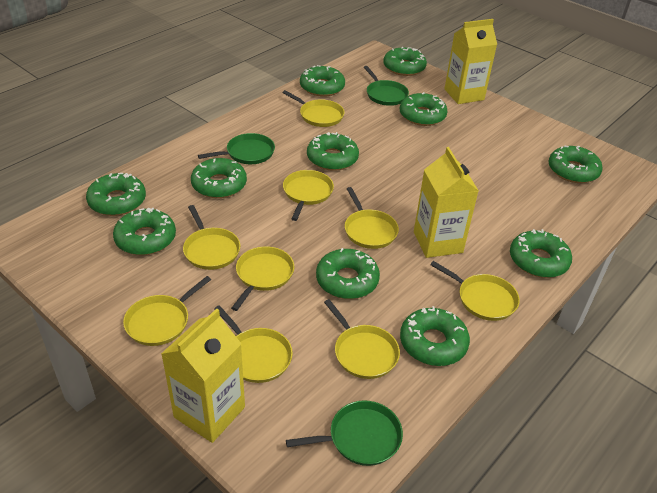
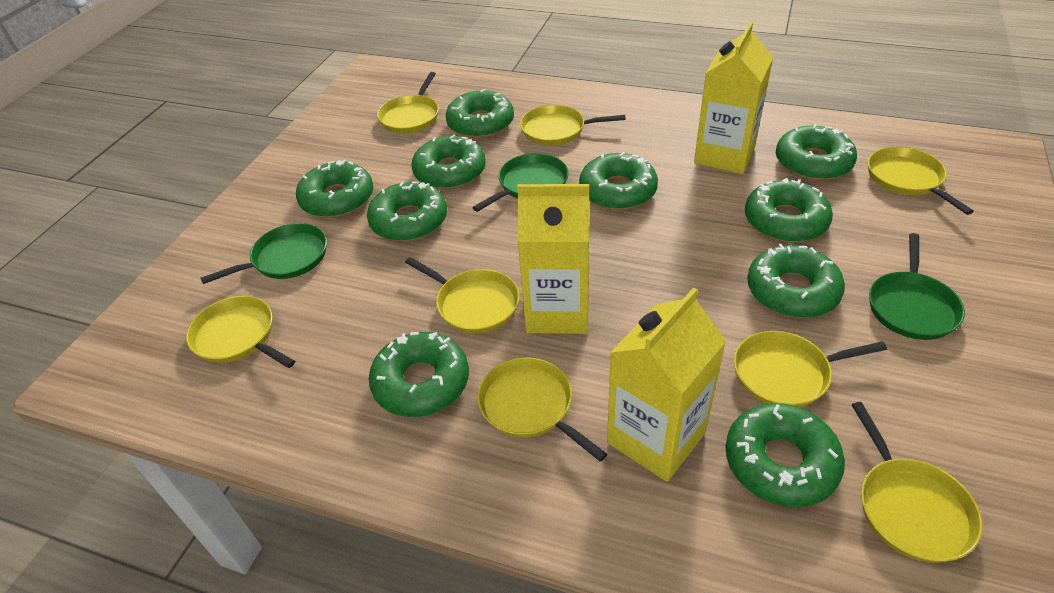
green donut: 11 -> 10
yellow pan: 9 -> 8

